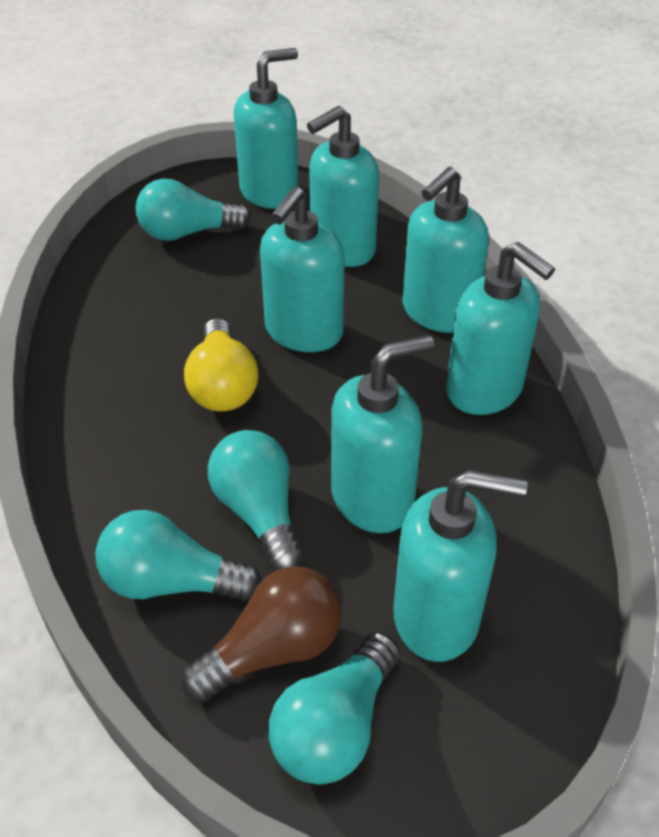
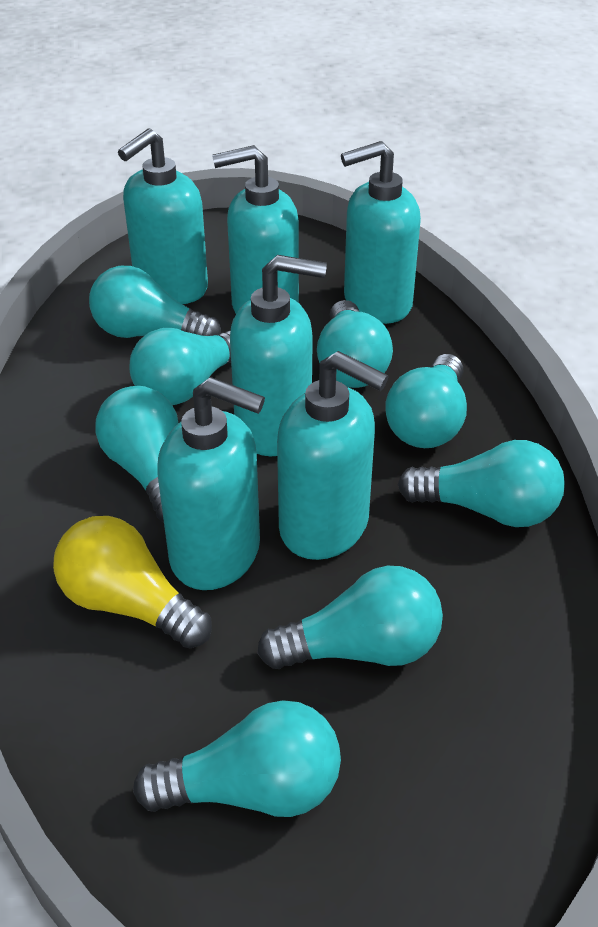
brown light bulb: 1 -> 0
turquoise light bulb: 4 -> 8
turquoise soap dispenser: 7 -> 6

